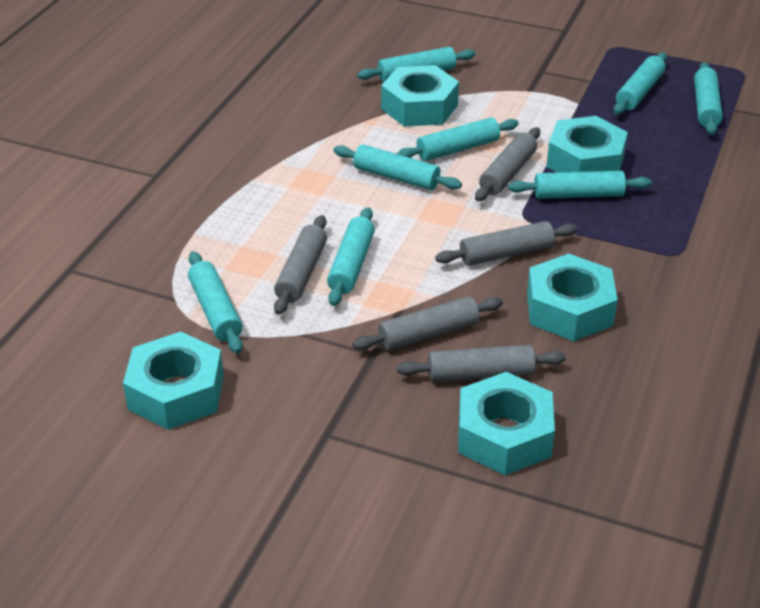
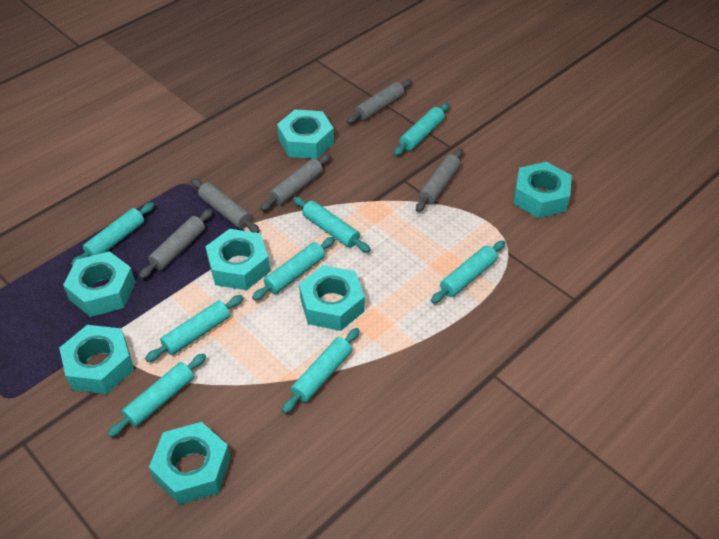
turquoise nut: 5 -> 7

